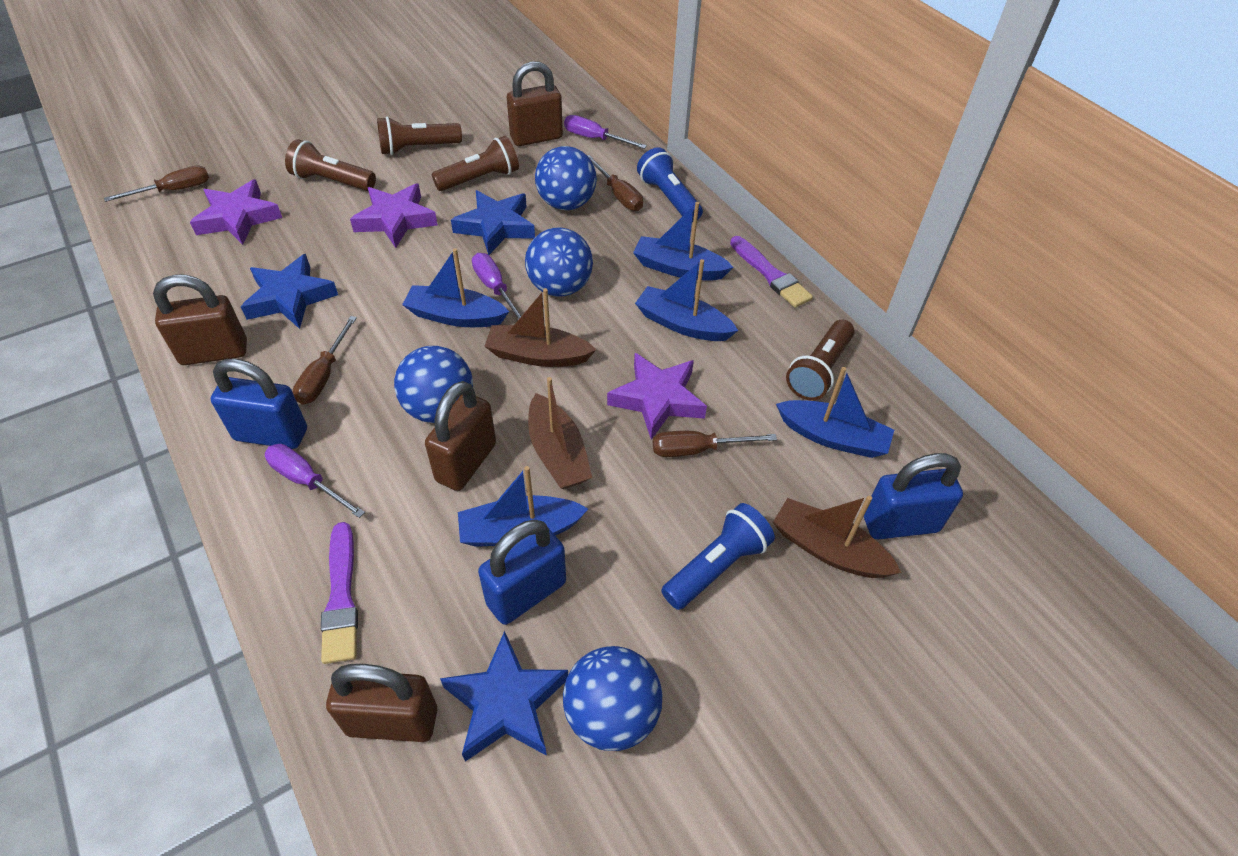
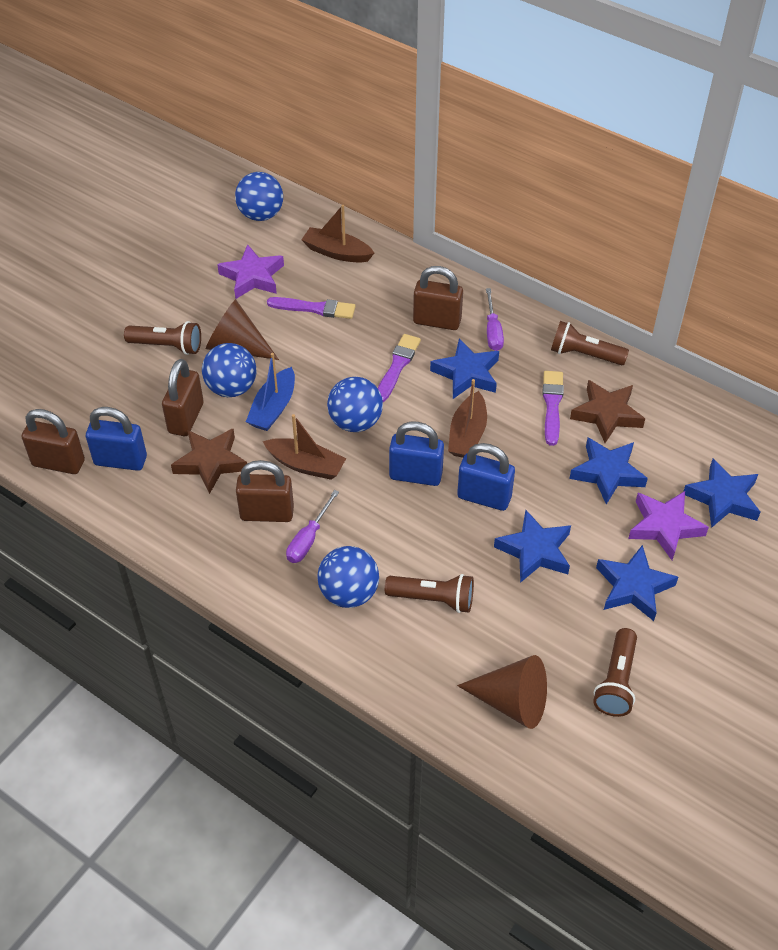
blue boat: 5 -> 1
blue flashlight: 2 -> 0
blue star: 3 -> 5
brown cone: 0 -> 2
brown screwdriver: 4 -> 0
brown star: 0 -> 2
purple brush: 2 -> 3
purple screwdriver: 3 -> 2
purple star: 3 -> 2

